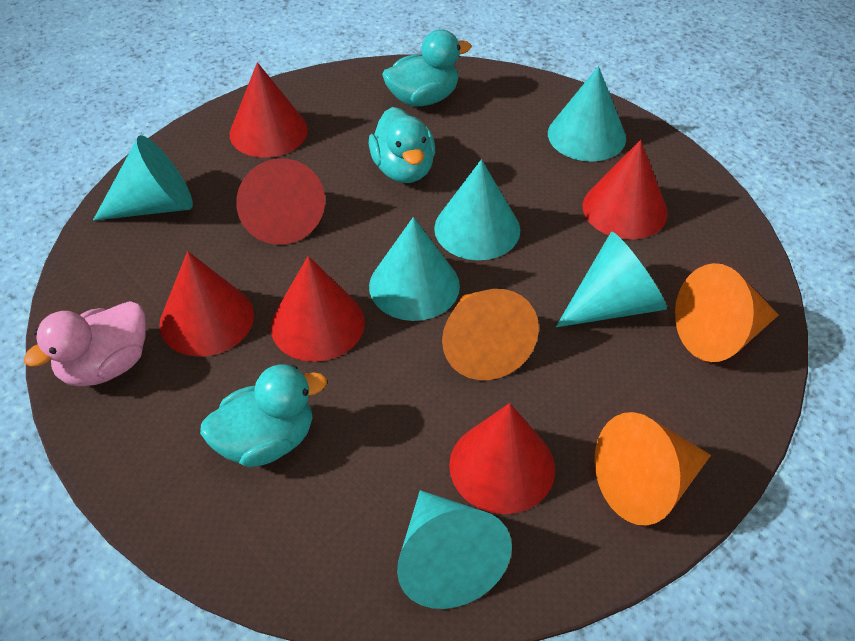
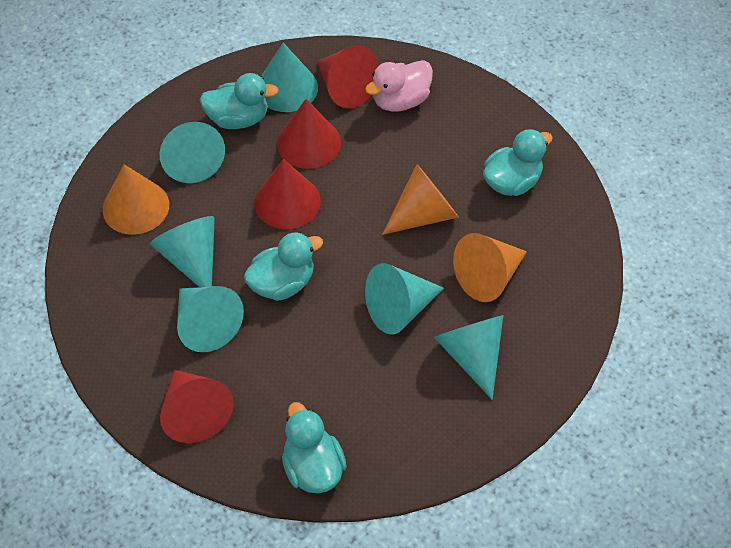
red cone: 6 -> 4
turquoise duck: 3 -> 4

